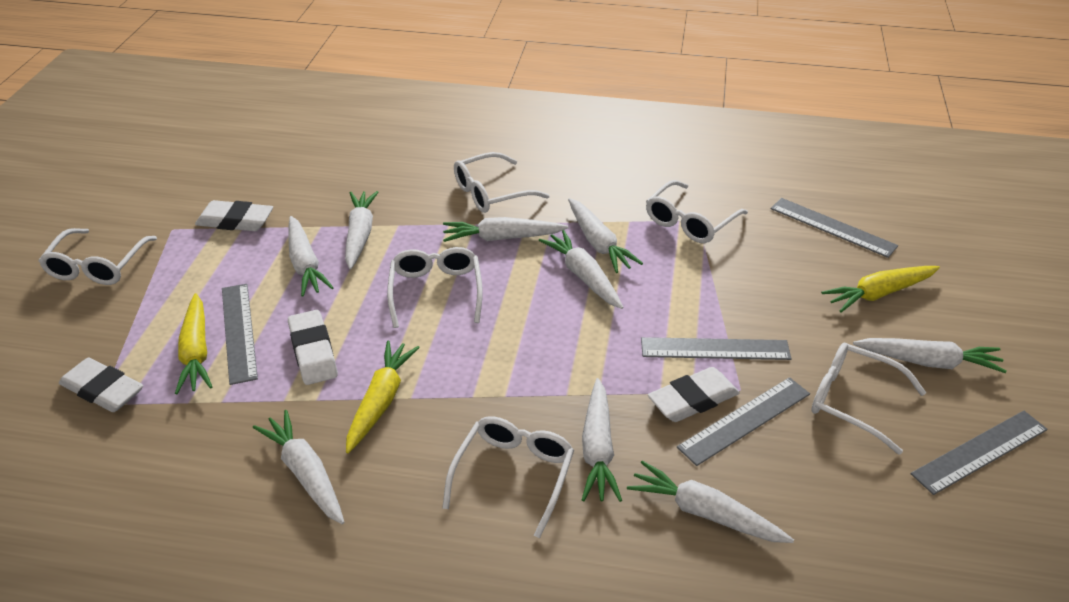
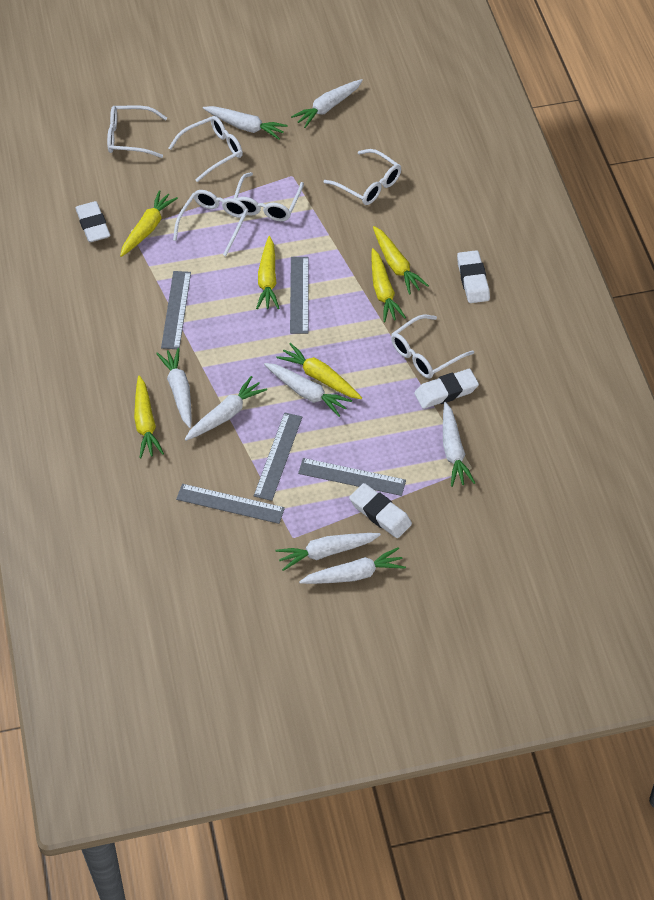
white carrot: 9 -> 8
yellow carrot: 3 -> 6

